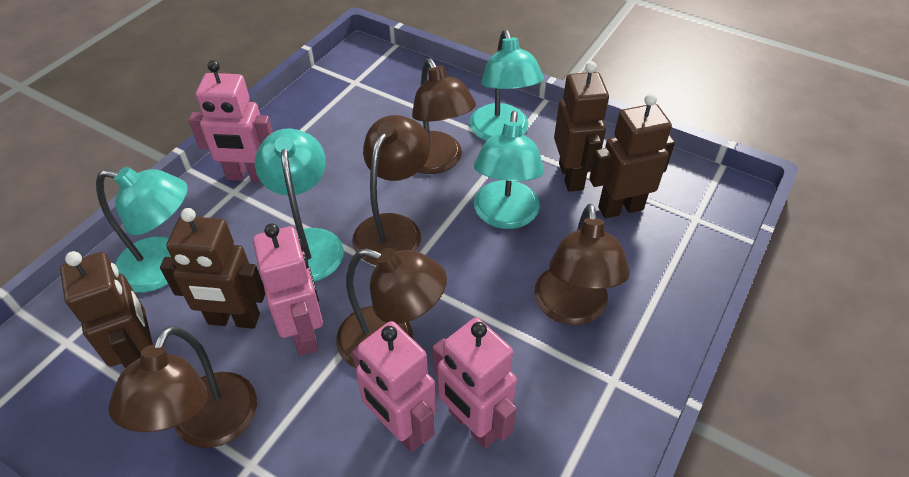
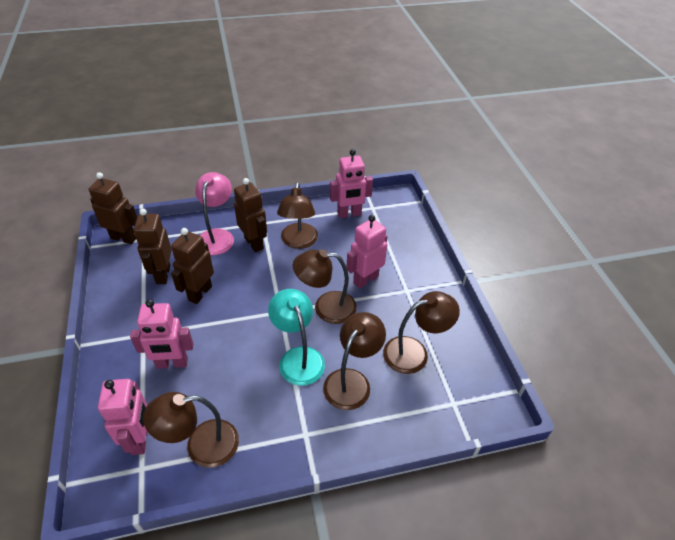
pink lamp: 0 -> 1
turquoise lamp: 4 -> 1

